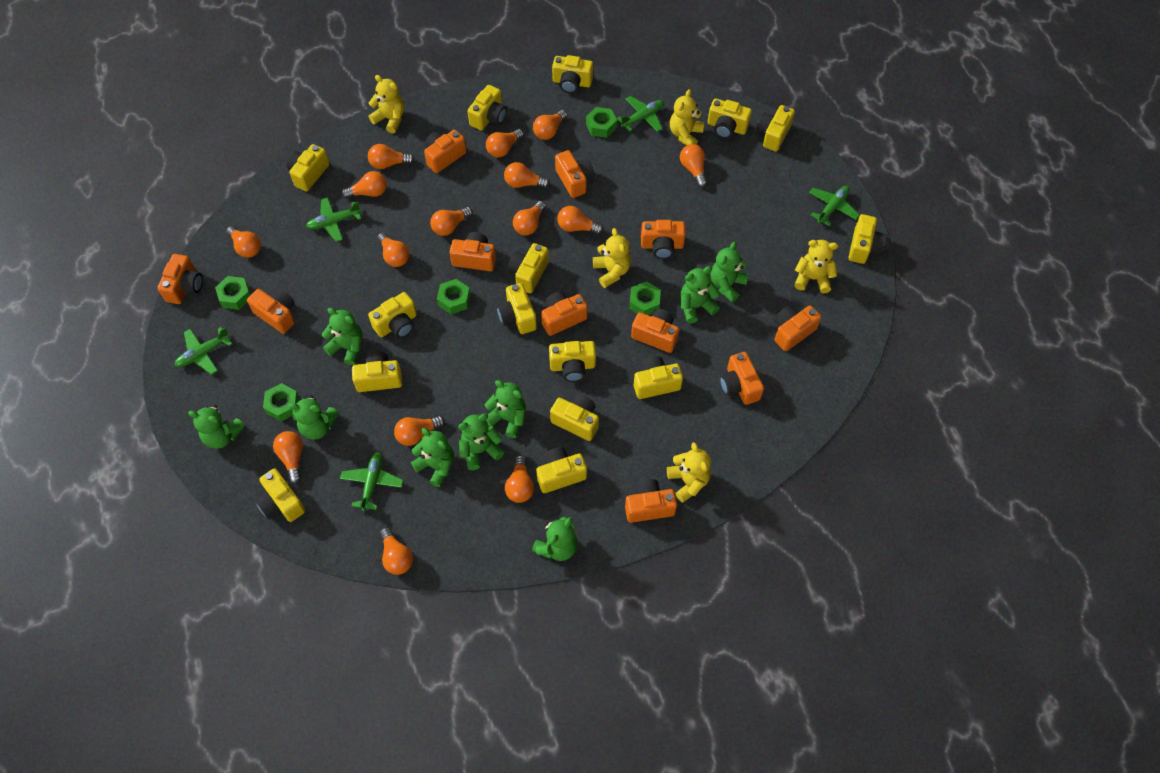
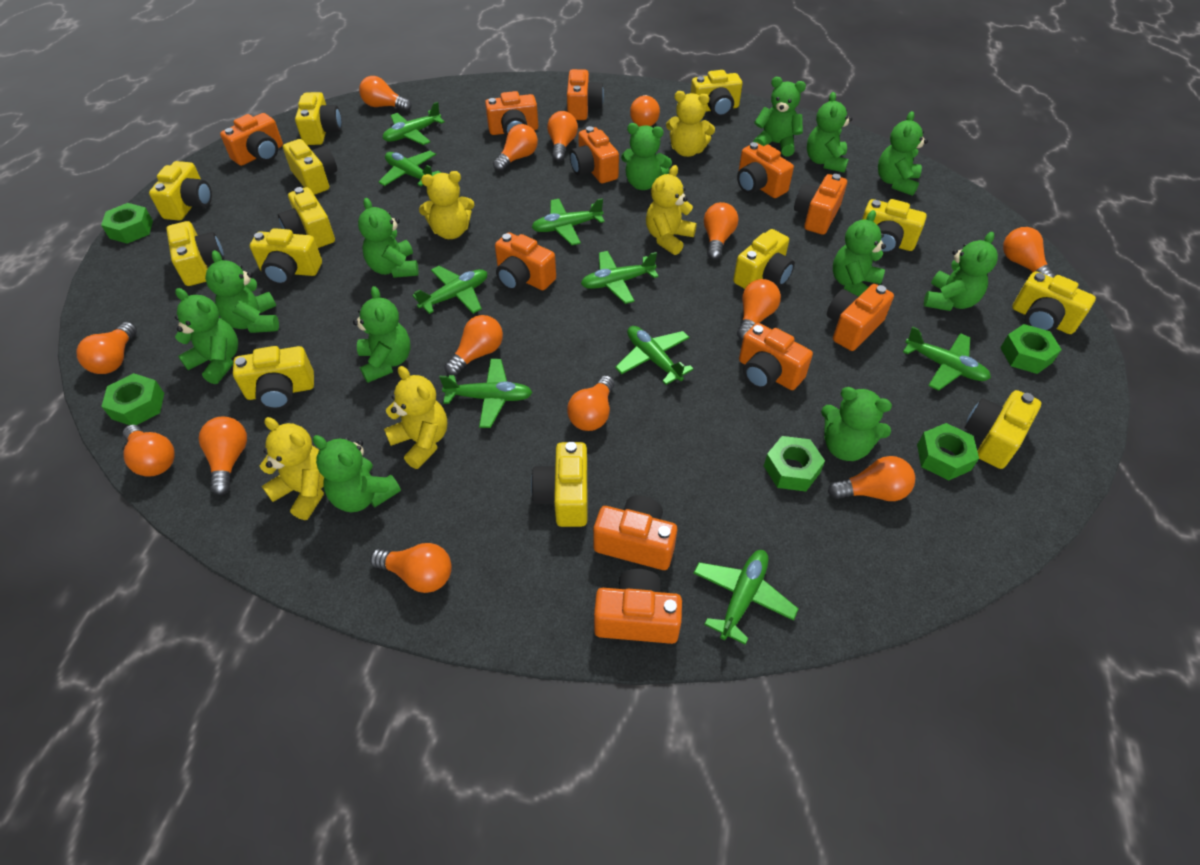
green plane: 5 -> 9
green teddy bear: 9 -> 12
orange light bulb: 15 -> 14
yellow camera: 15 -> 13

